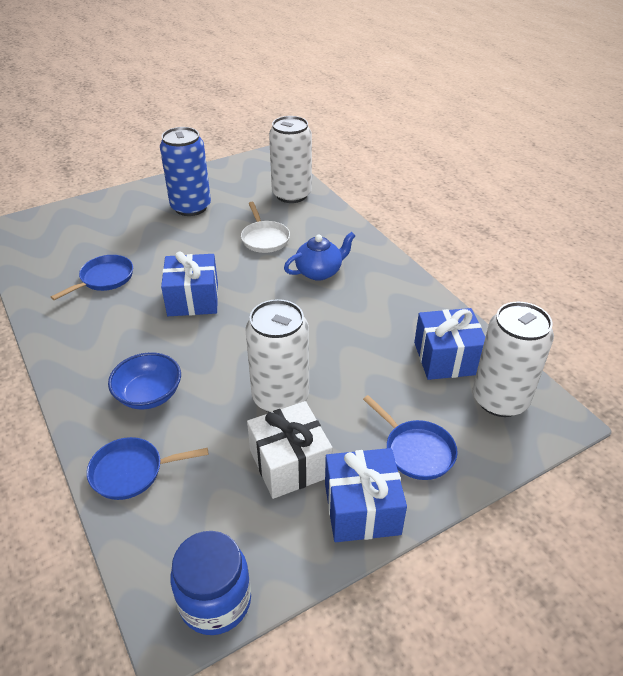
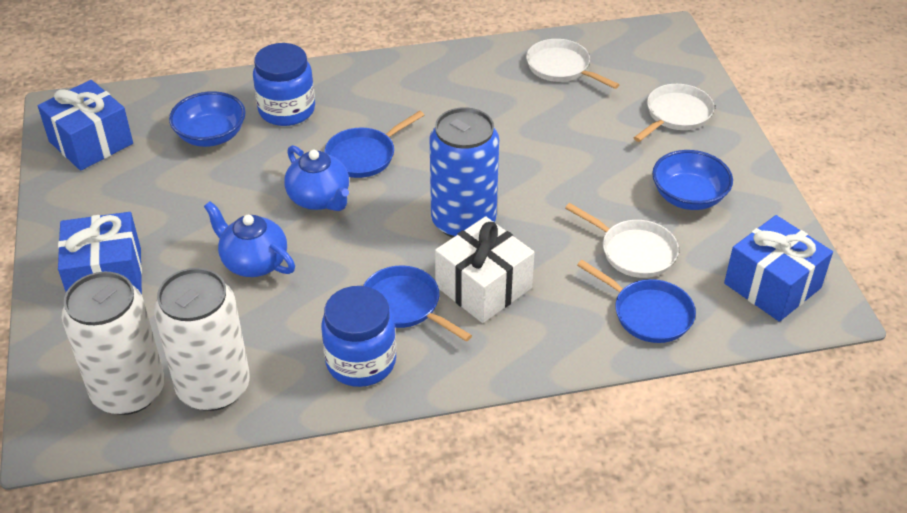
blue bowl: 1 -> 2
blue jar: 1 -> 2
blue teapot: 1 -> 2
white can: 3 -> 2
white pan: 1 -> 3

